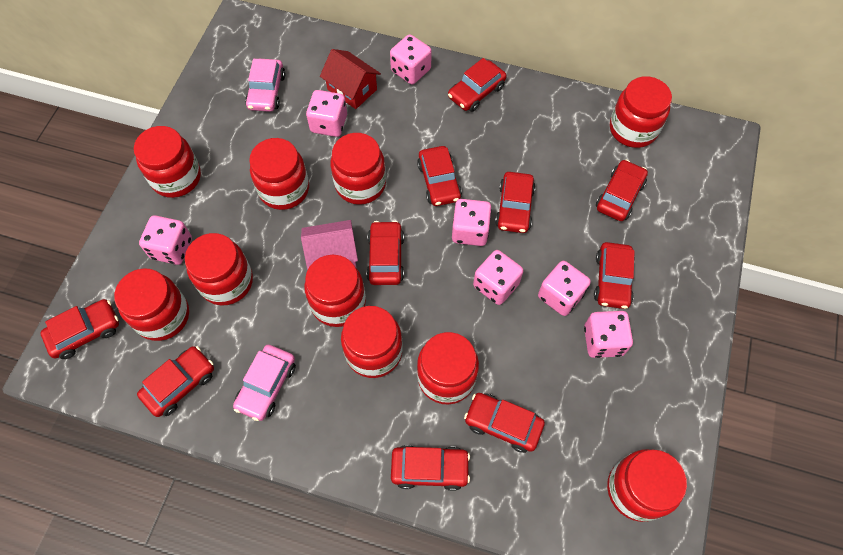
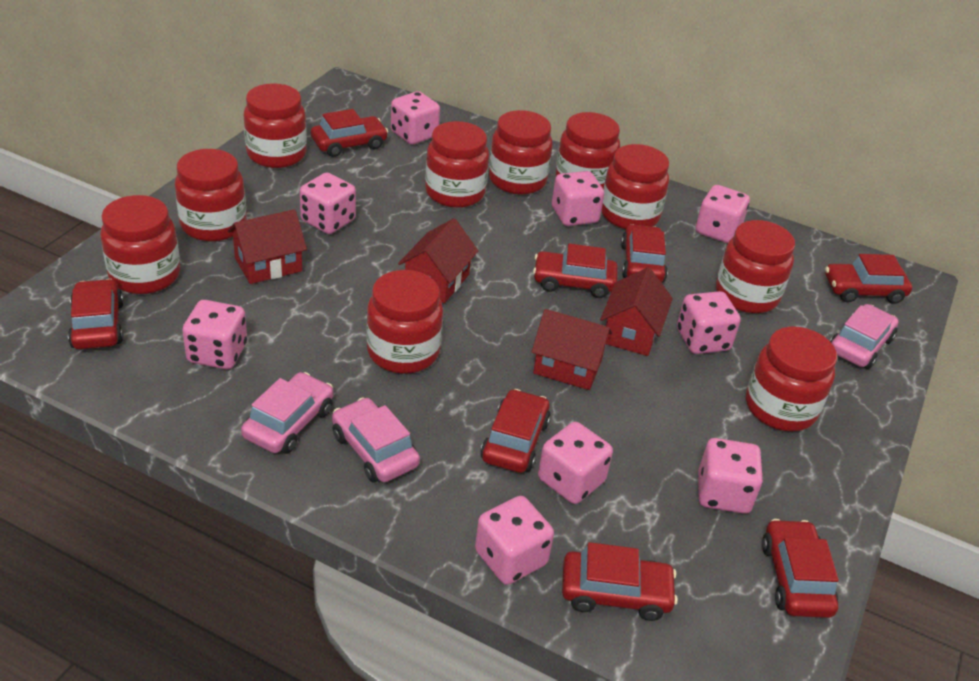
pink car: 2 -> 3
pink dice: 7 -> 9
pink house: 1 -> 0
red car: 10 -> 8
red house: 1 -> 4

